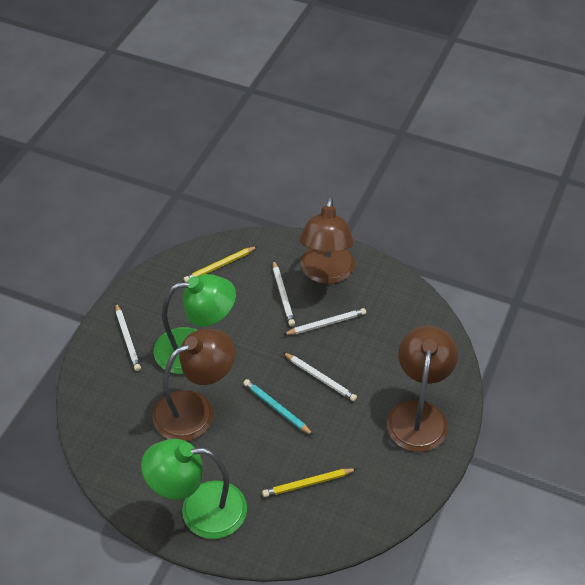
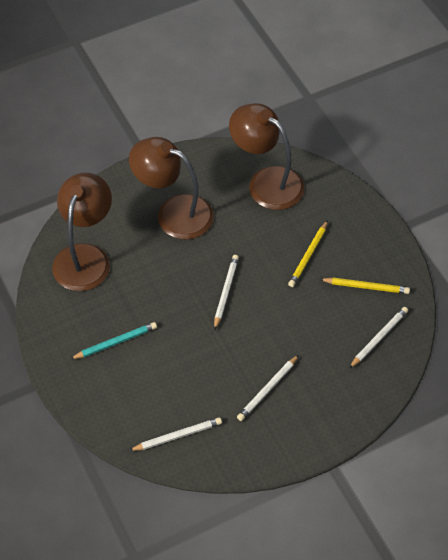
green lamp: 2 -> 0

